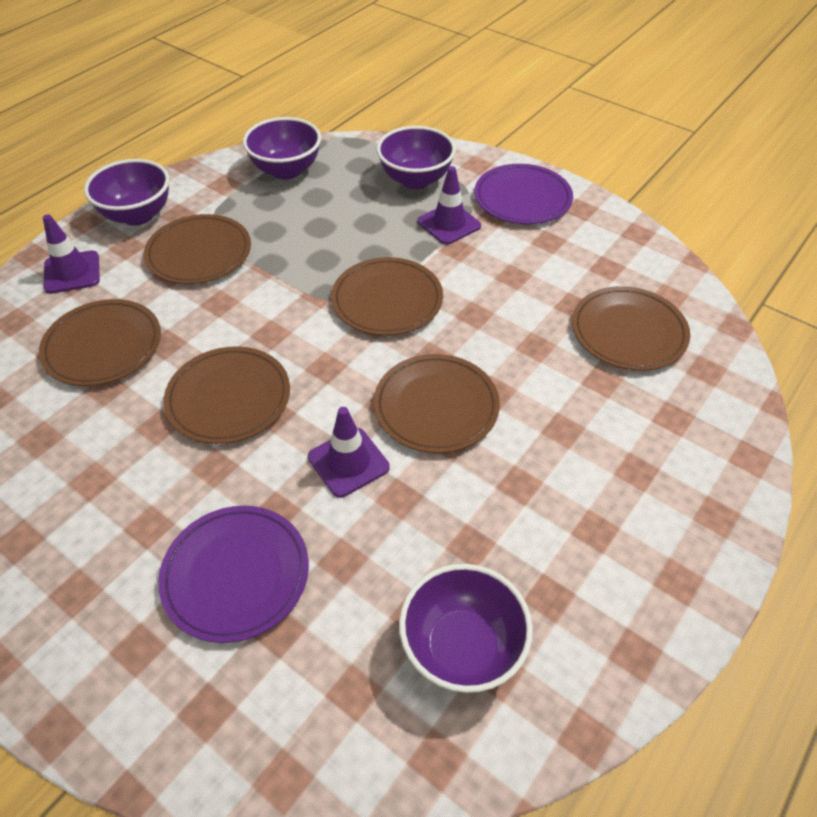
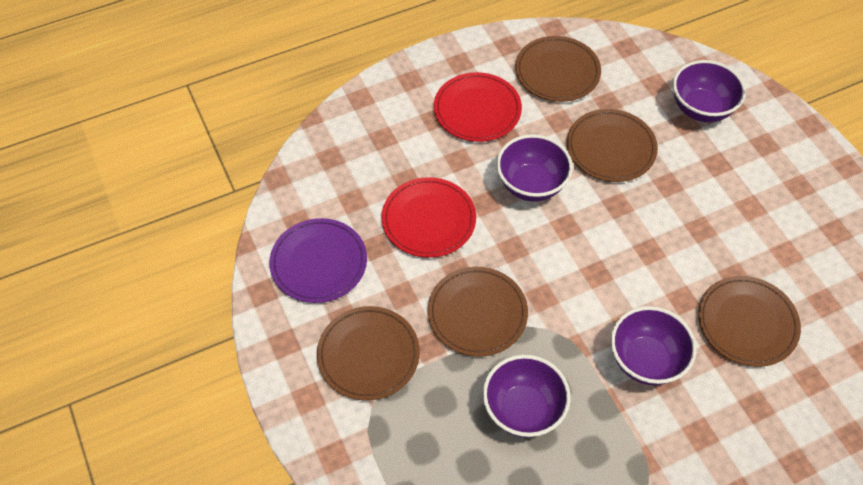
brown plate: 6 -> 5
purple plate: 2 -> 1
purple traffic cone: 3 -> 0
red plate: 0 -> 2

